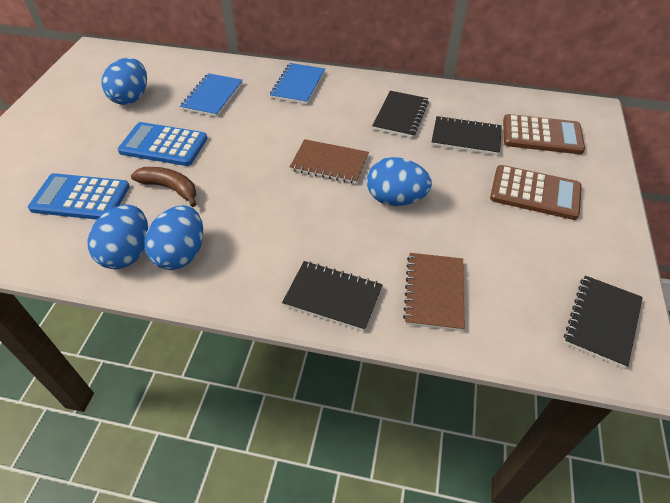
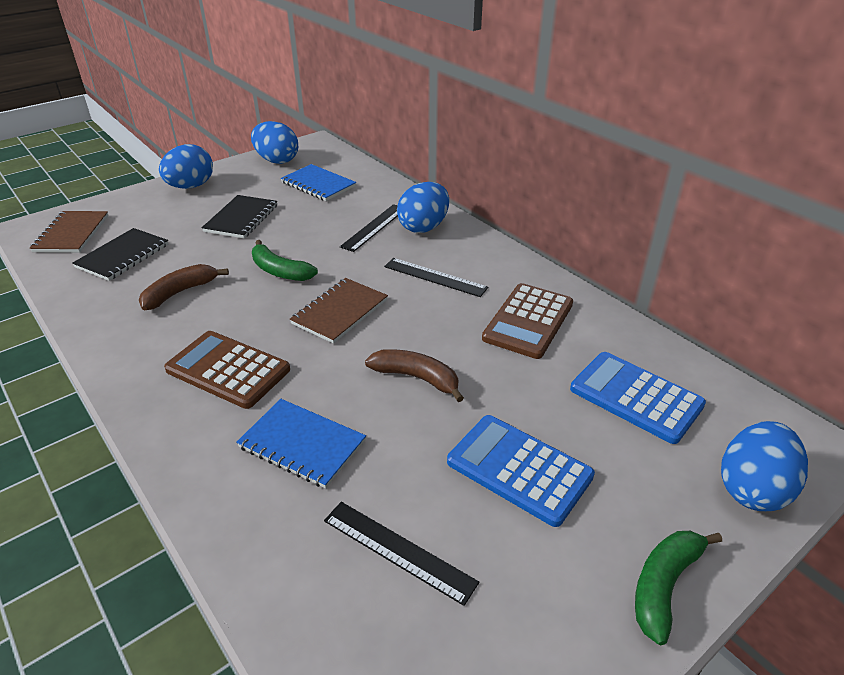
black notebook: 4 -> 2
black ruler: 0 -> 3
brown banana: 1 -> 2
green banana: 0 -> 2

